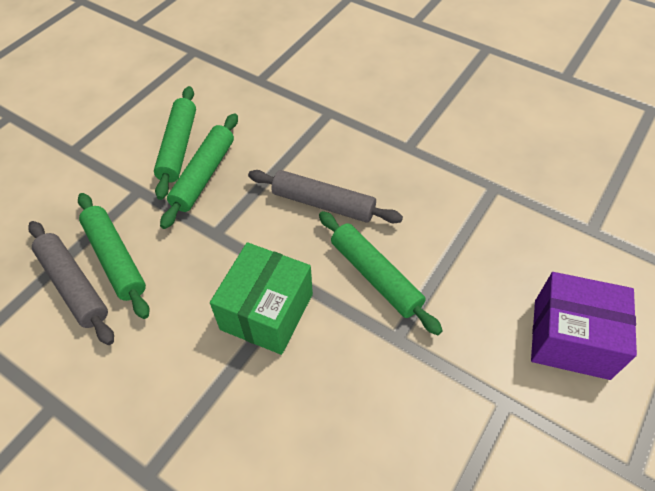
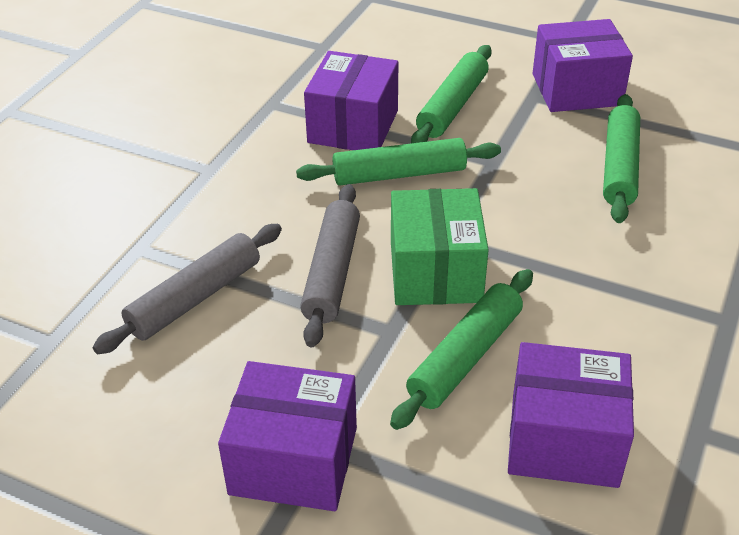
purple box: 1 -> 4

